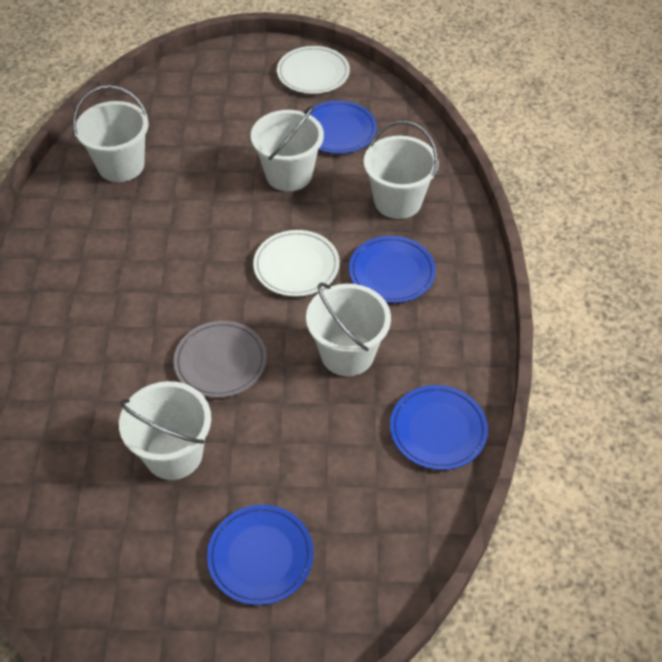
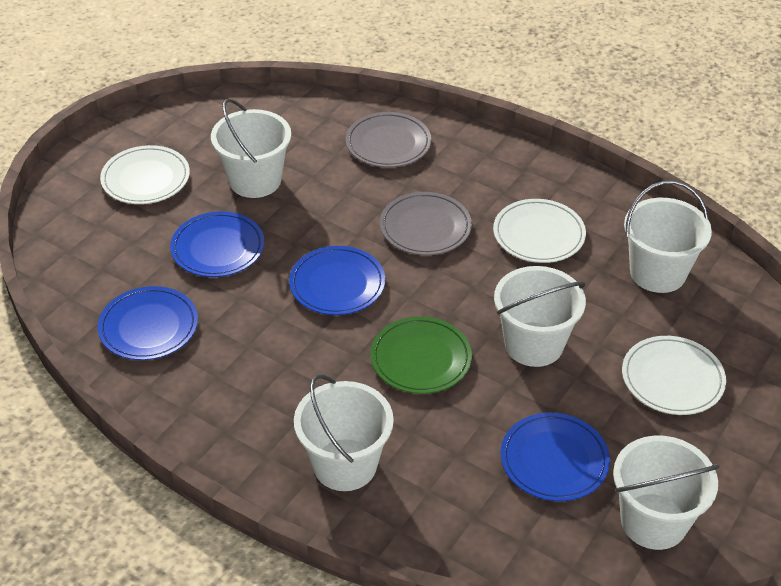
green plate: 0 -> 1
grey plate: 1 -> 2
white plate: 2 -> 3

